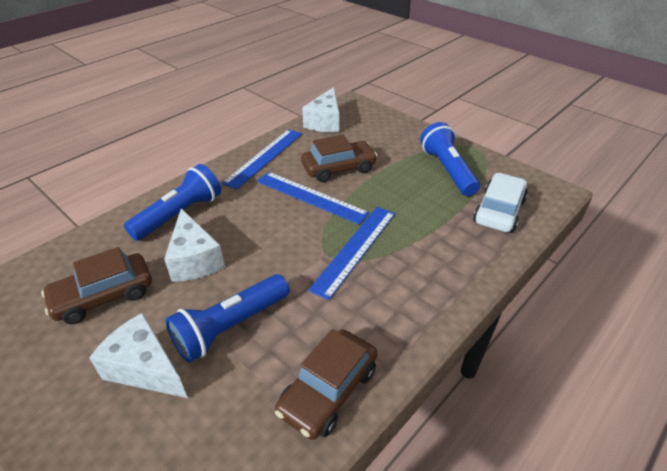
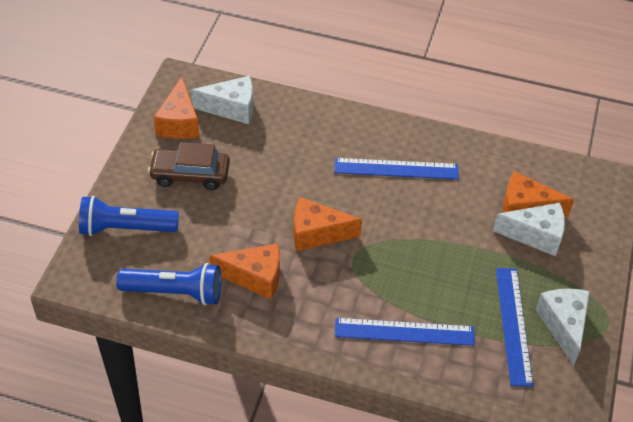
blue flashlight: 3 -> 2
brown car: 3 -> 1
orange cheese: 0 -> 4
white car: 1 -> 0

